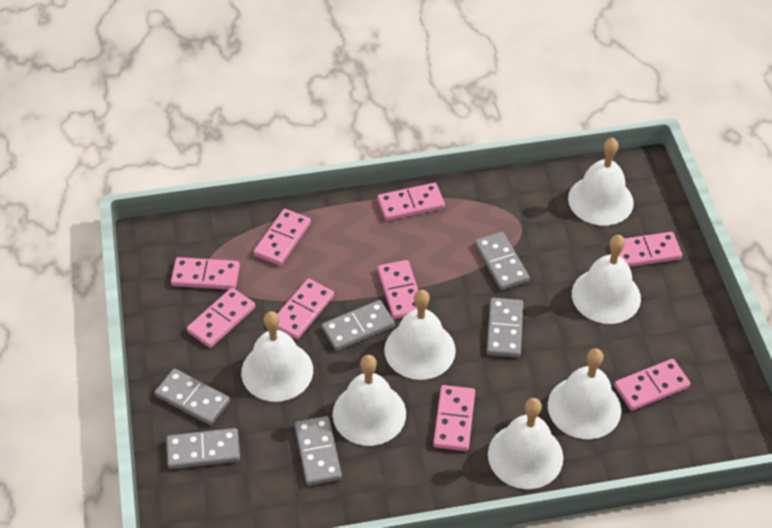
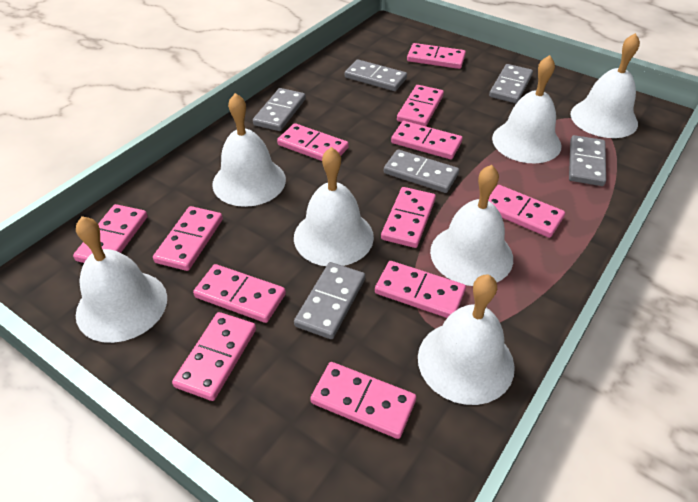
pink domino: 9 -> 12

